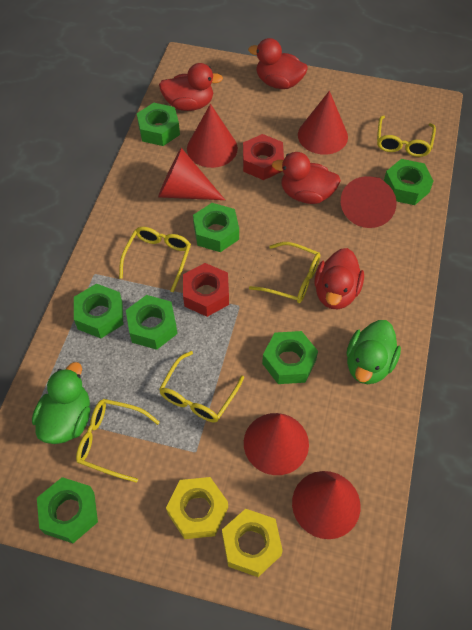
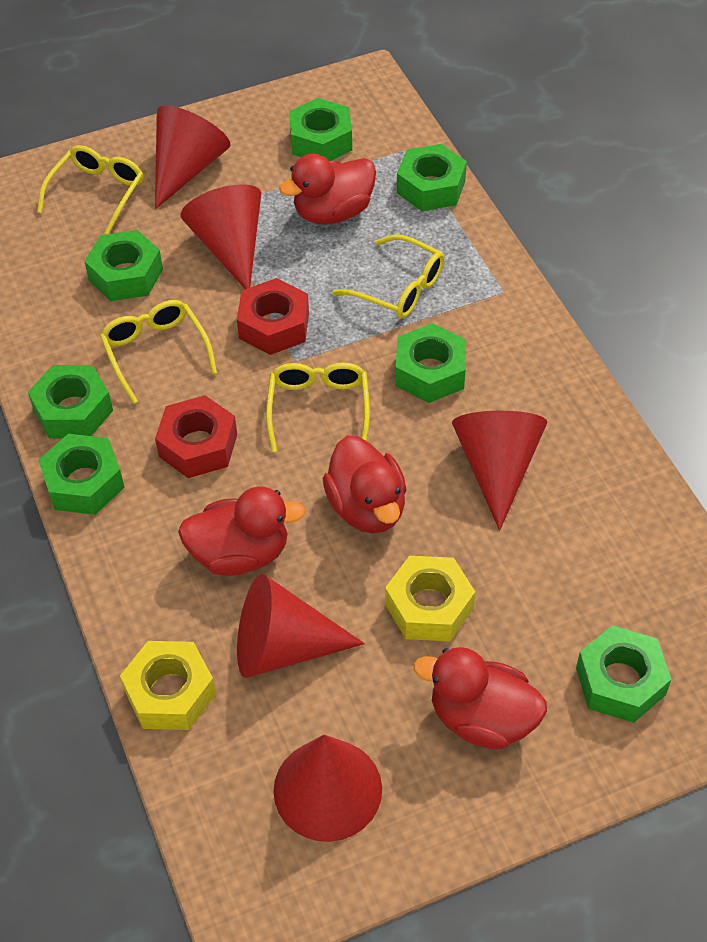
green duck: 2 -> 0
red cone: 6 -> 5
yellow glasses: 5 -> 4

